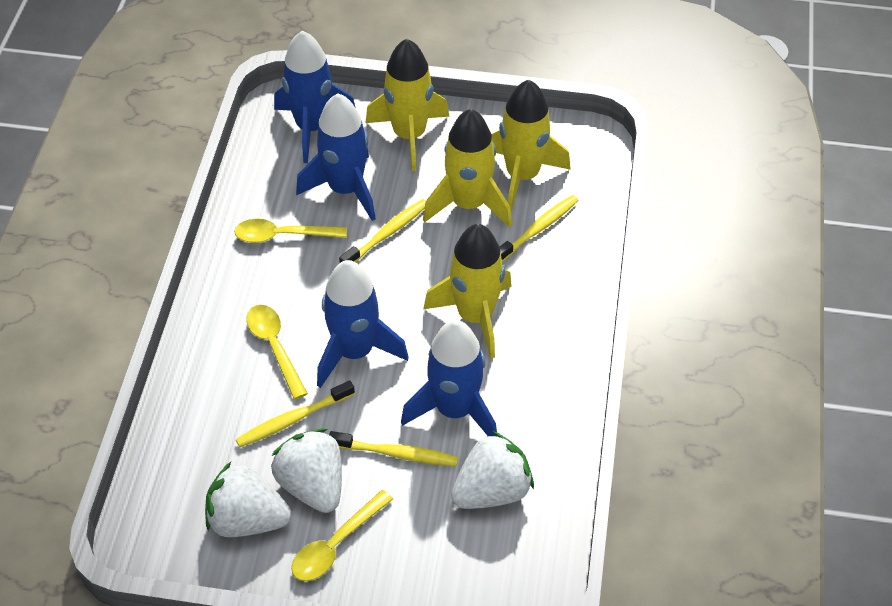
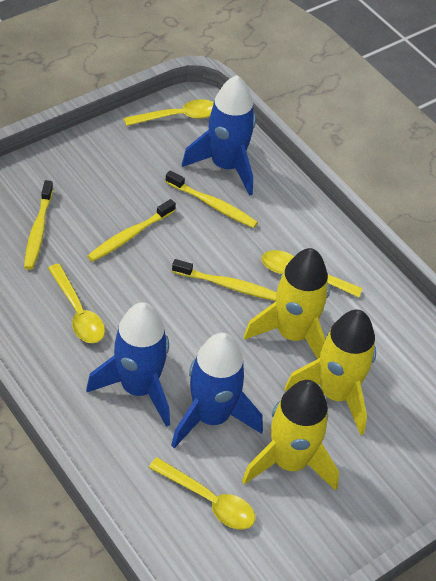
blue rocket: 4 -> 3
white strawberry: 3 -> 0
yellow rocket: 4 -> 3
yellow spoon: 3 -> 4

